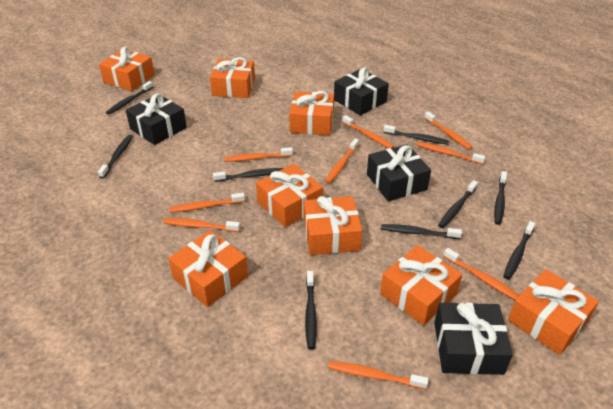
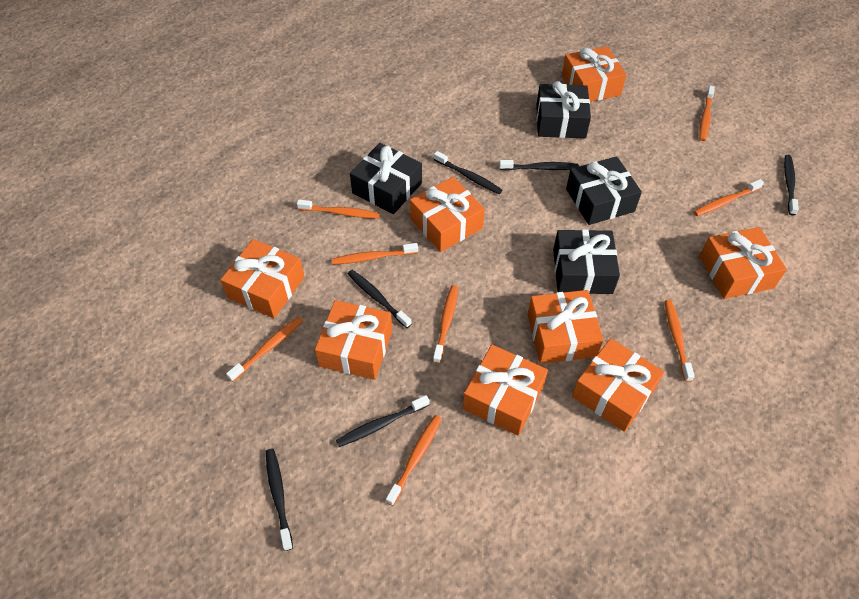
black toothbrush: 9 -> 6
orange toothbrush: 9 -> 8

